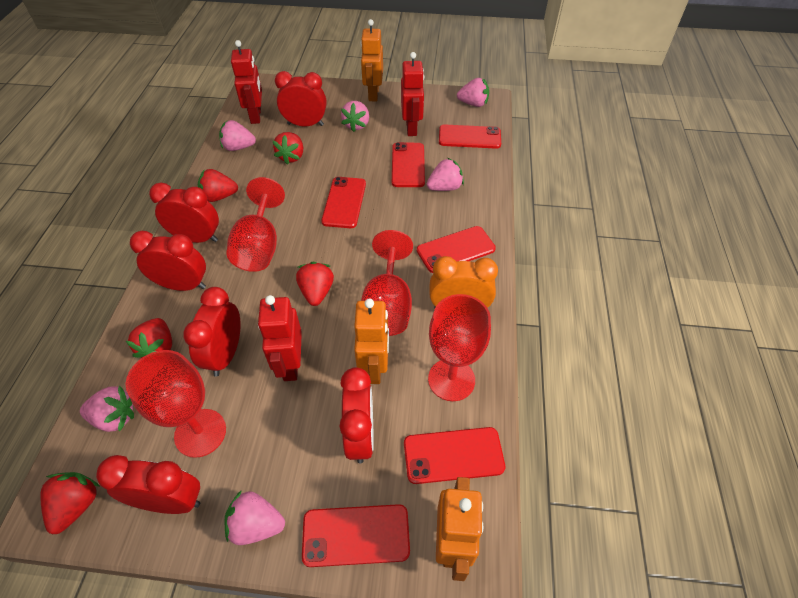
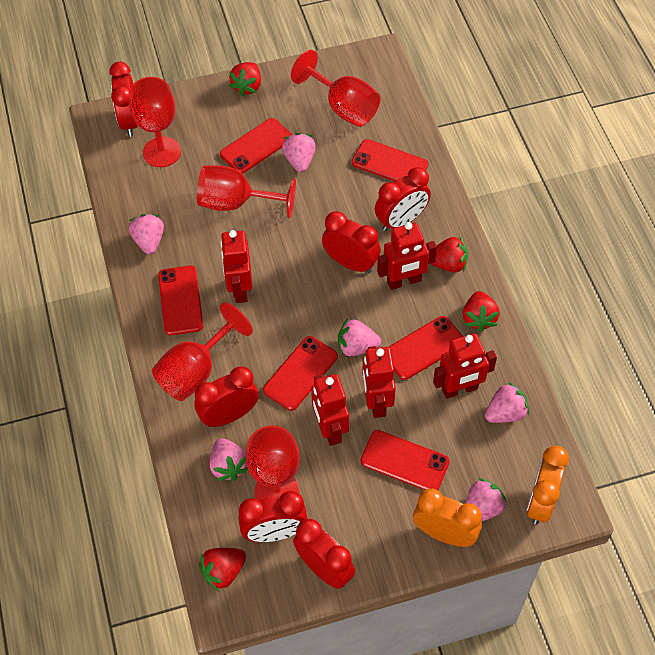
orange clock: 1 -> 2
orange robot: 3 -> 0
red goblet: 4 -> 5
red robot: 3 -> 5
red strawberry: 5 -> 4

